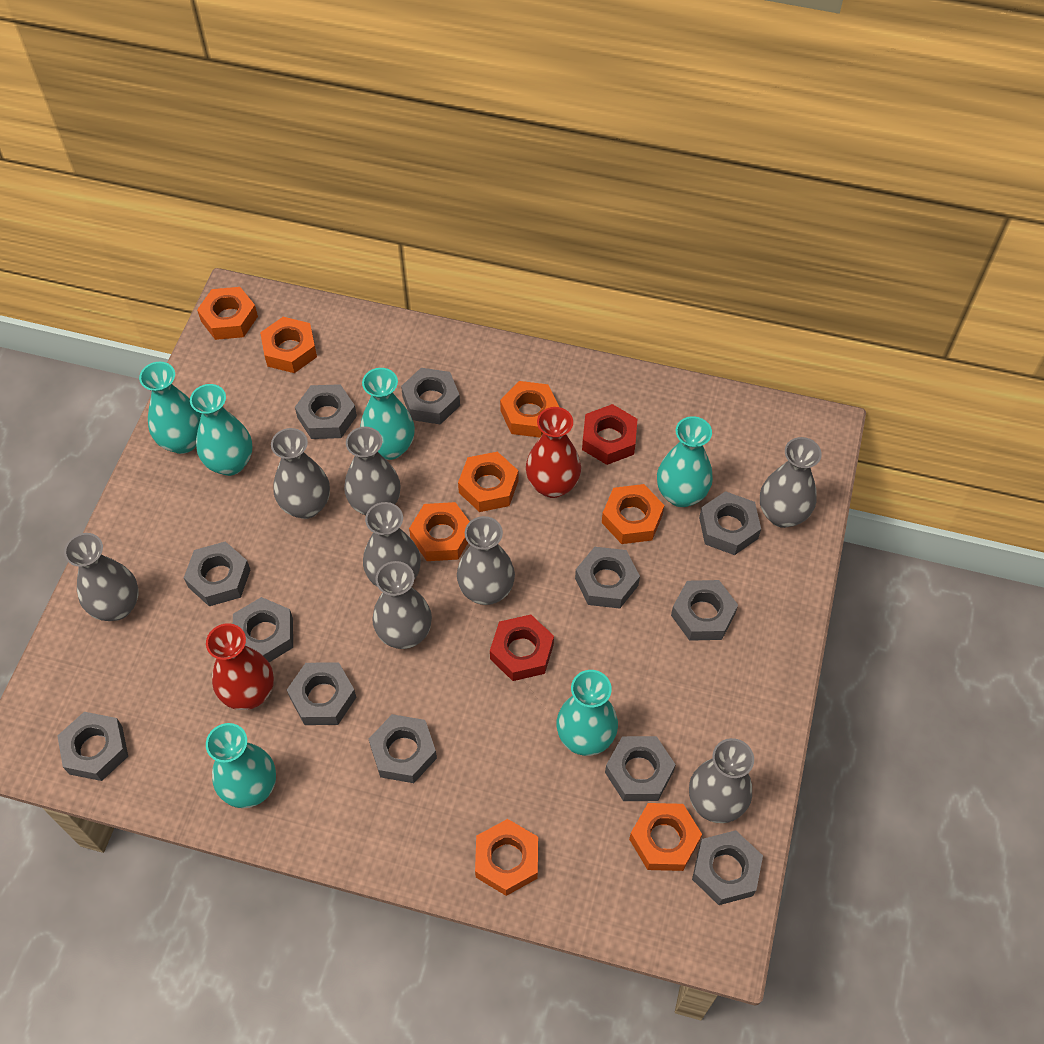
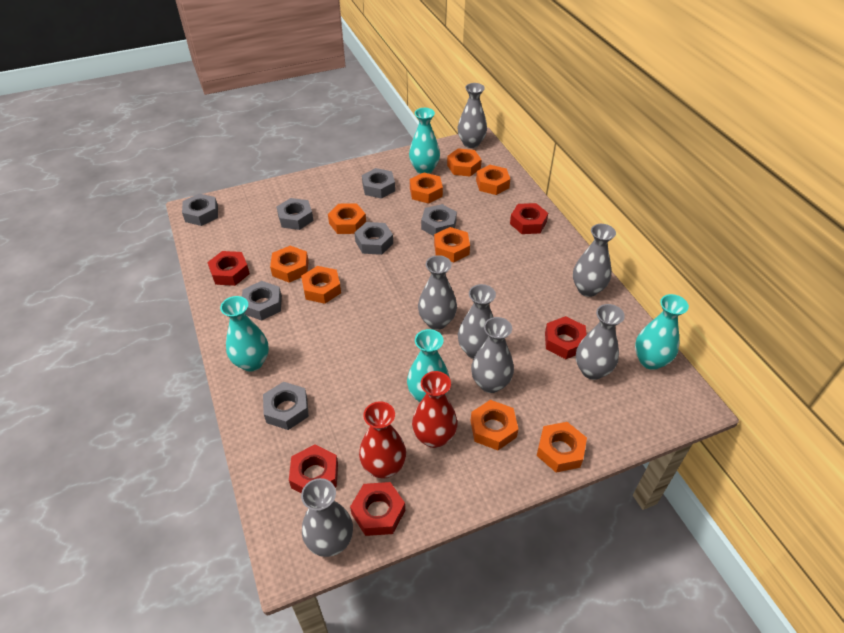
grey nut: 12 -> 7
grey vase: 8 -> 7
orange nut: 8 -> 9
red nut: 2 -> 5
turquoise vase: 6 -> 4

